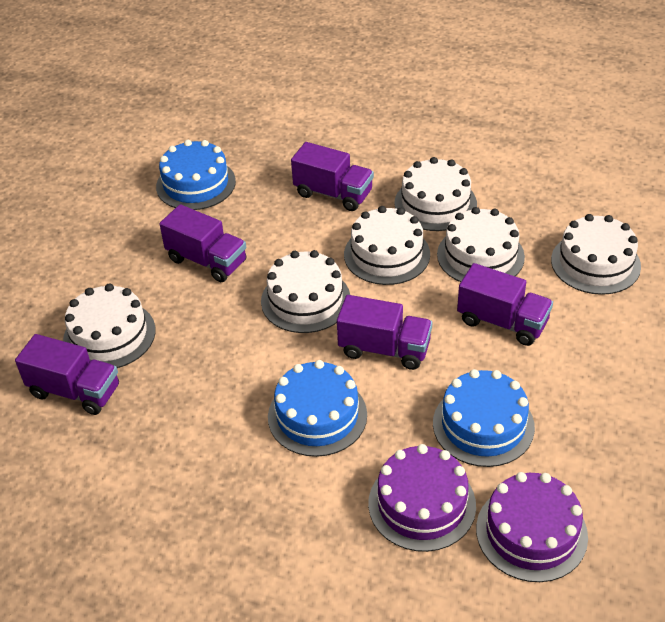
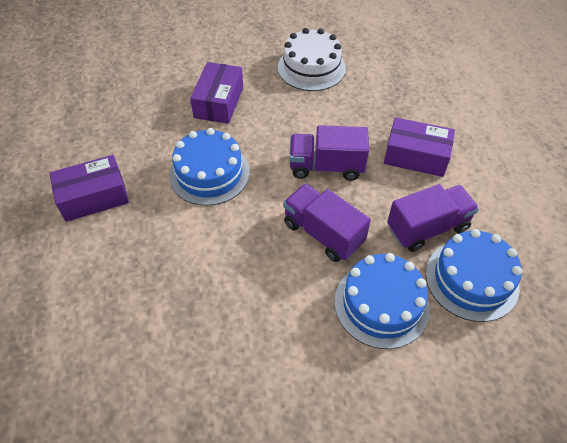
purple box: 0 -> 3
purple cake: 2 -> 0
purple truck: 5 -> 3
white cake: 6 -> 1

